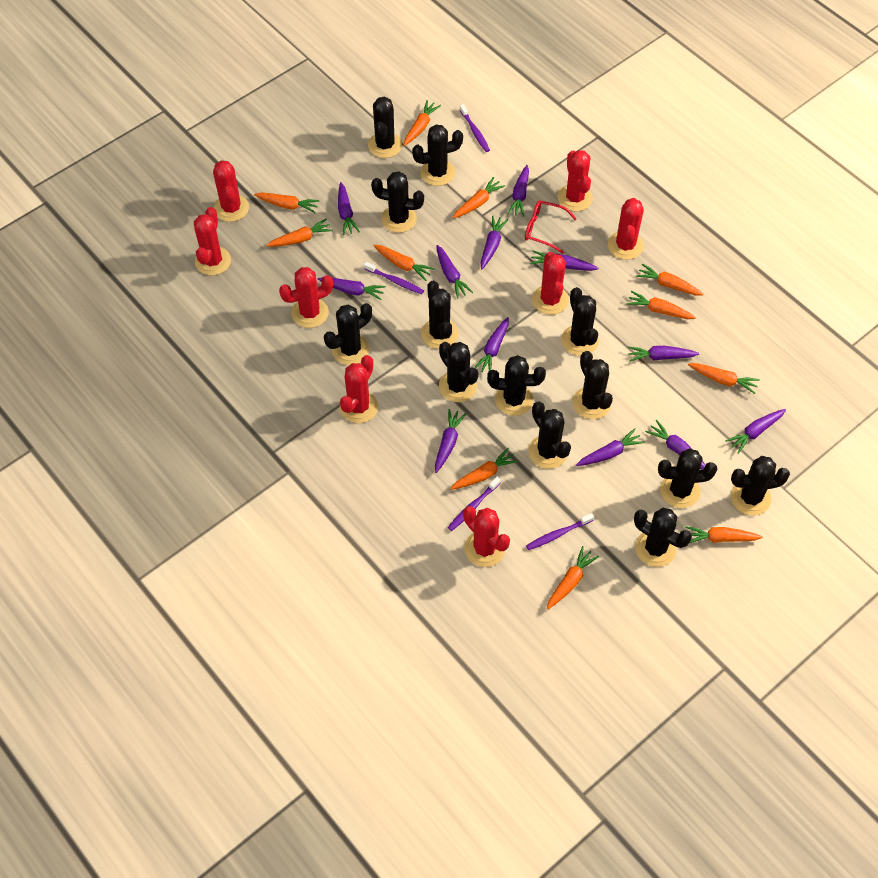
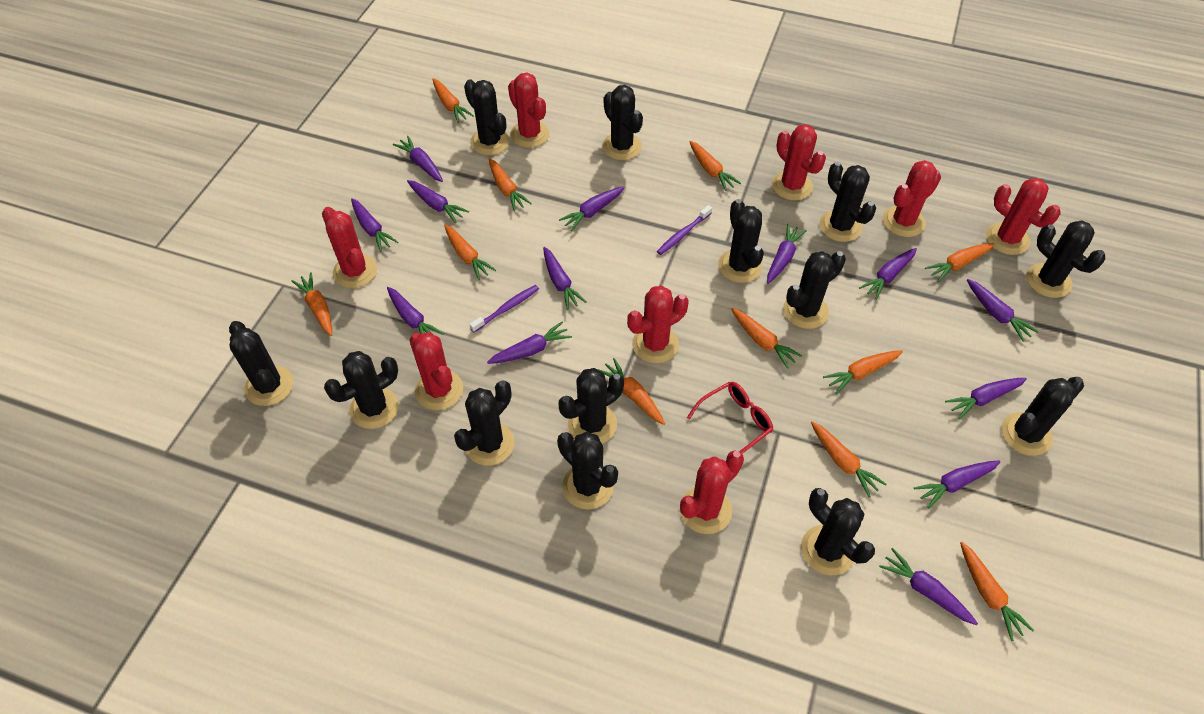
purple carrot: 12 -> 13
purple toothbrush: 4 -> 2

